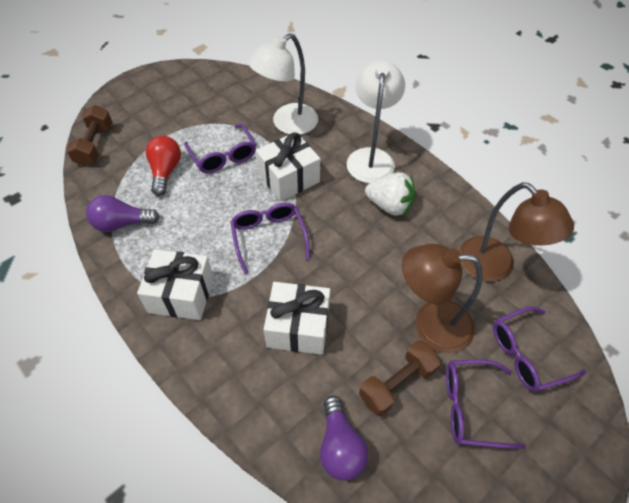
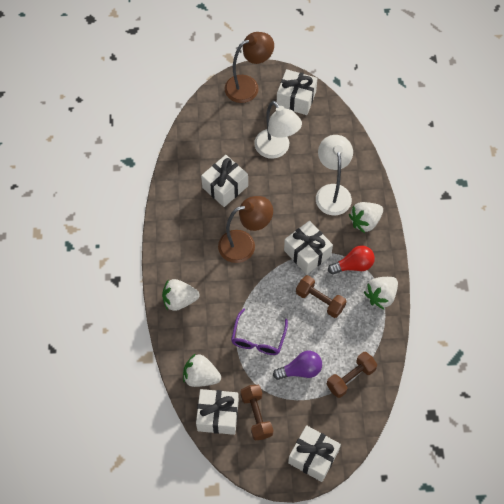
brown dumbbell: 2 -> 3
purple glasses: 4 -> 1
purple light bulb: 2 -> 1
white gift: 3 -> 5
white strawberry: 1 -> 4

